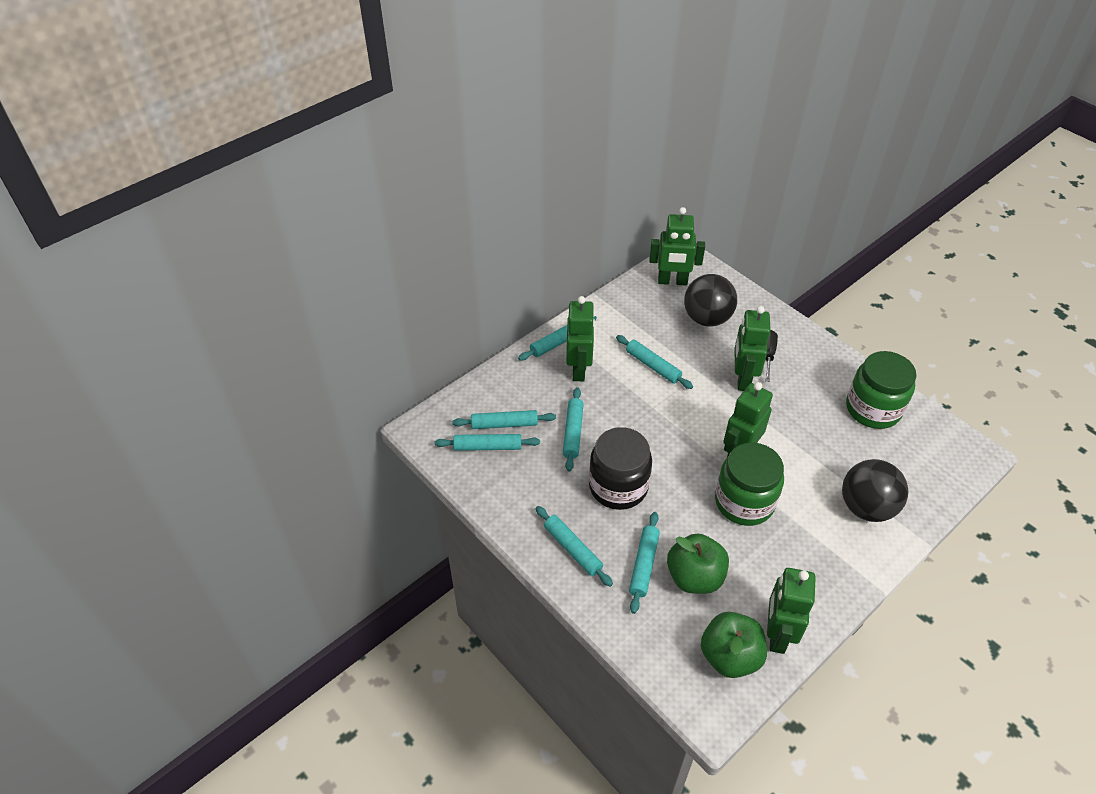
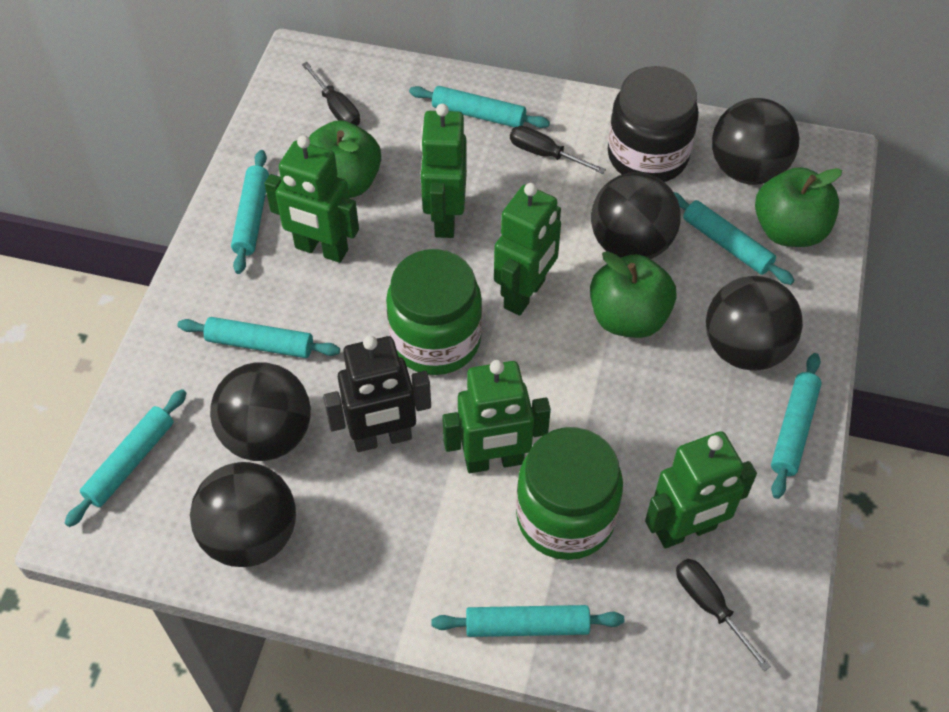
black ball: 2 -> 5
black robot: 0 -> 1
black screwdriver: 1 -> 3
green apple: 2 -> 3

